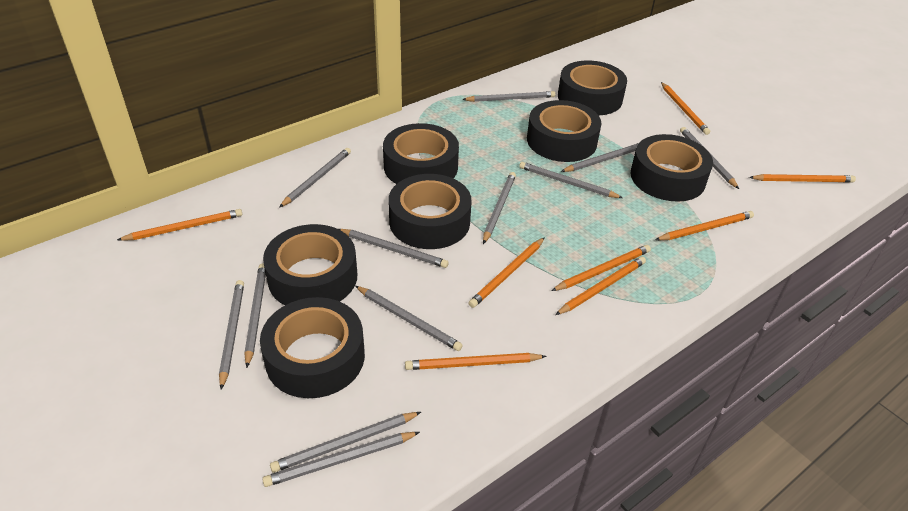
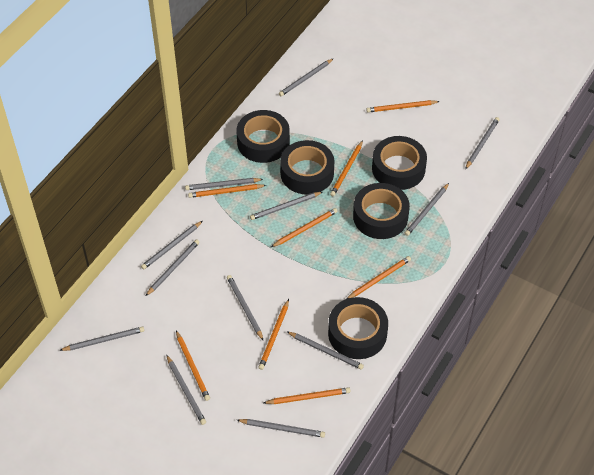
black tape: 7 -> 5

